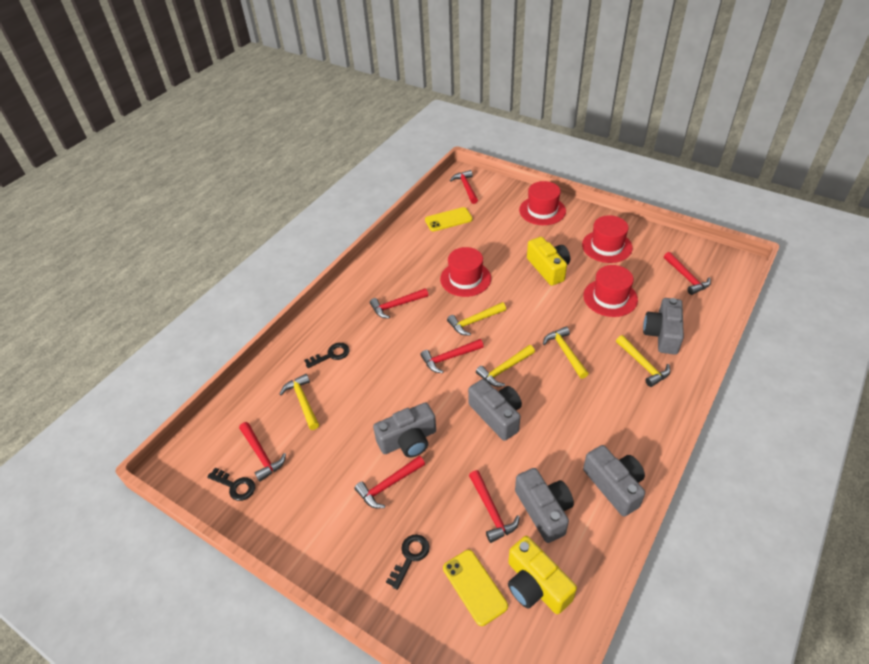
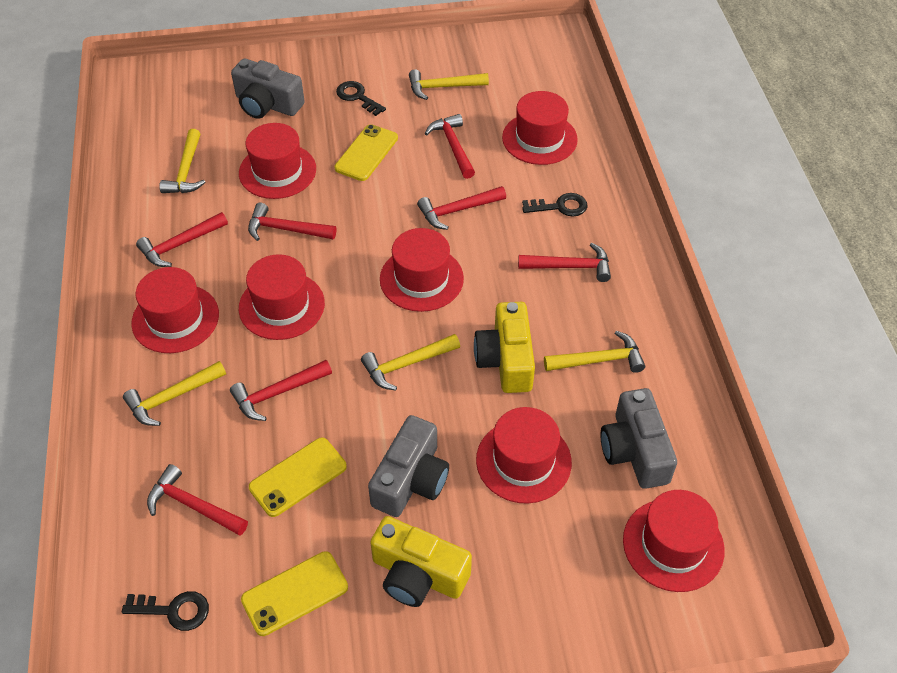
grey camera: 5 -> 3
red hat: 4 -> 7
yellow phone: 2 -> 3

